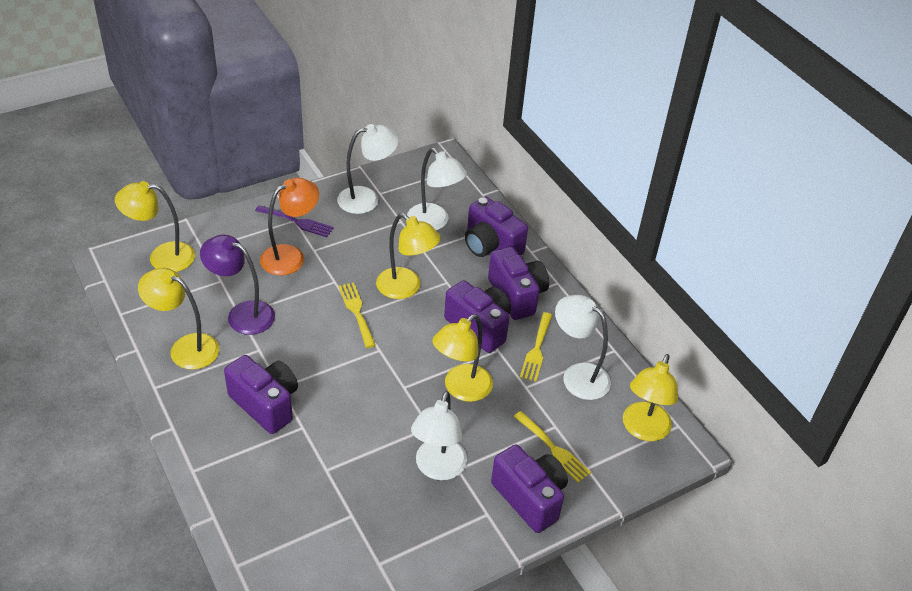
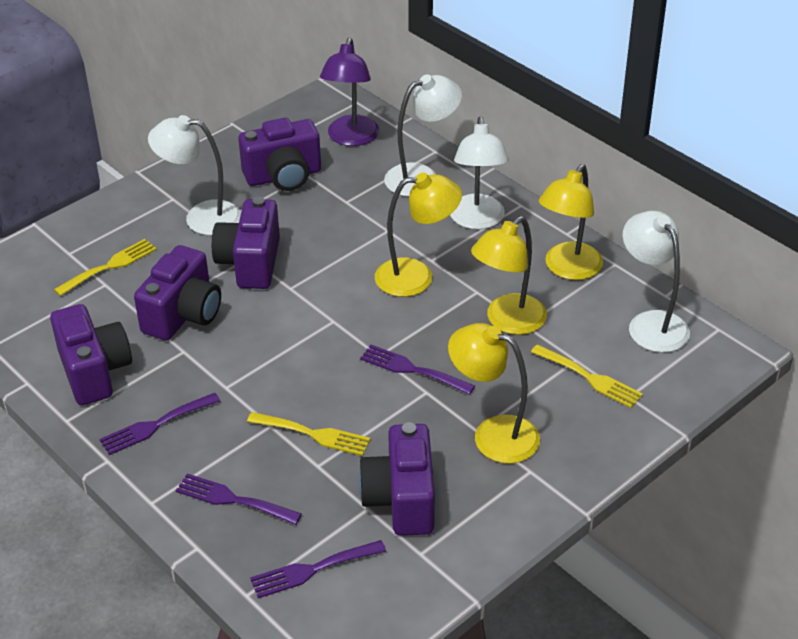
orange lamp: 1 -> 0
purple fork: 1 -> 4
yellow lamp: 5 -> 4

